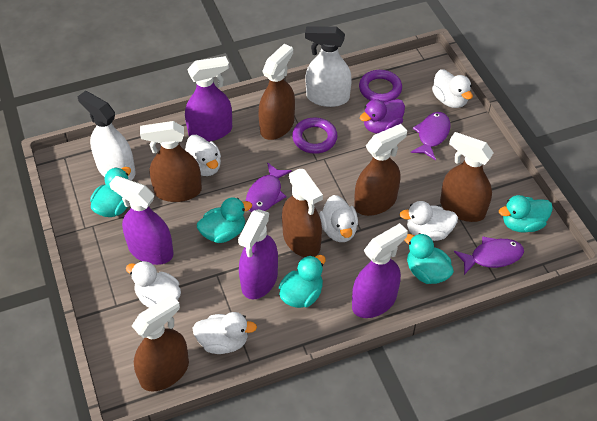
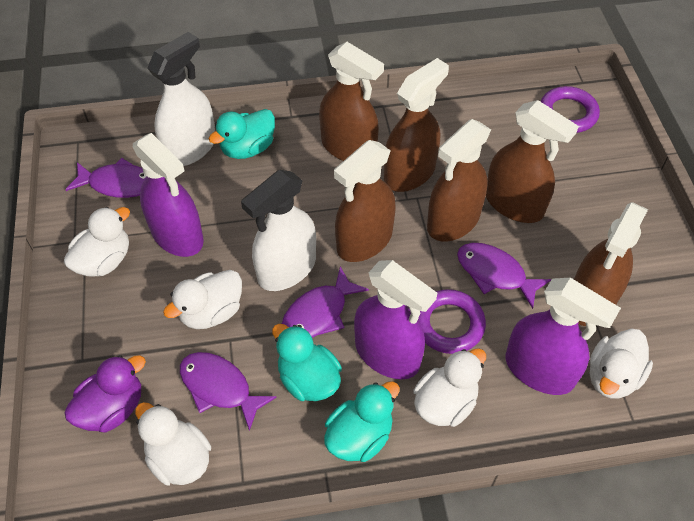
purple fish: 3 -> 4
purple spray bottle: 4 -> 3
turquoise duck: 5 -> 3
white duck: 6 -> 5

